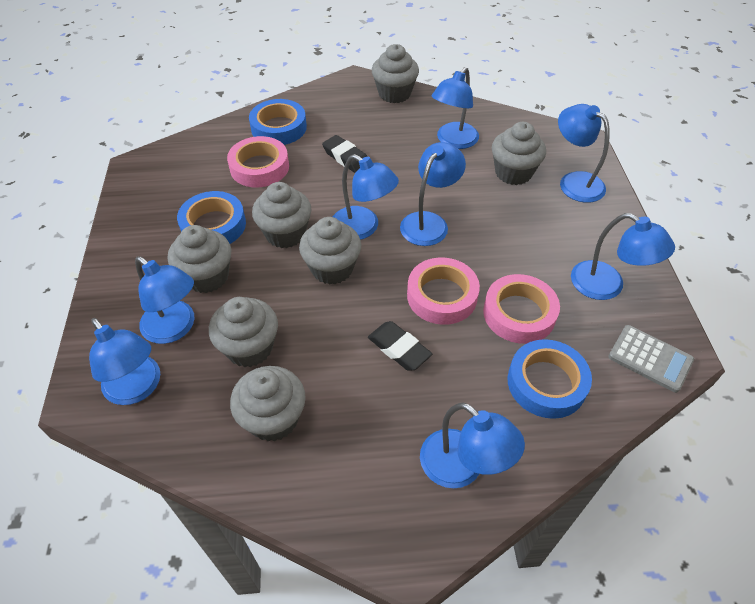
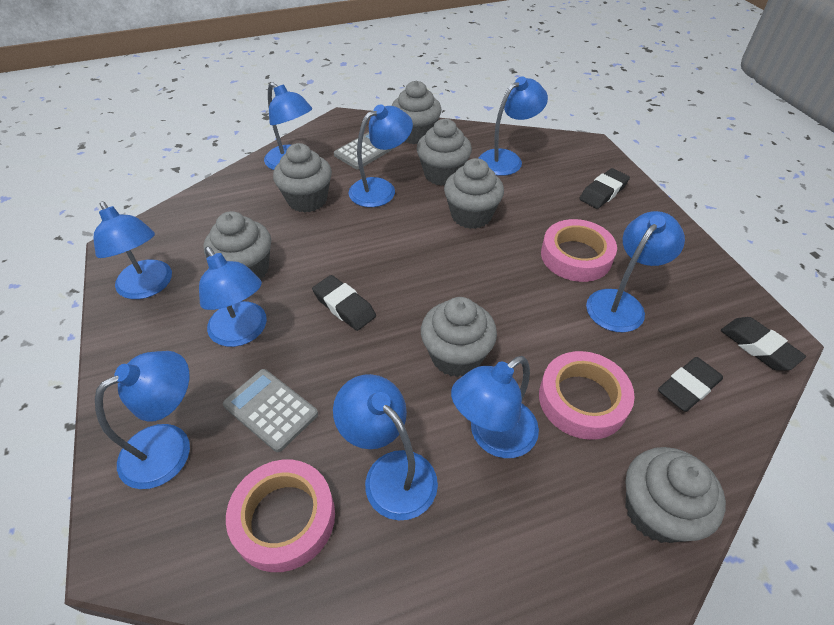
black eraser: 2 -> 4
blue lamp: 8 -> 9
blue tape: 3 -> 0
grey calculator: 1 -> 2

